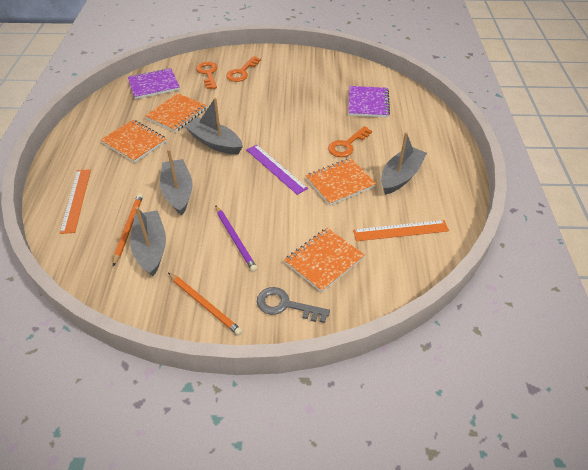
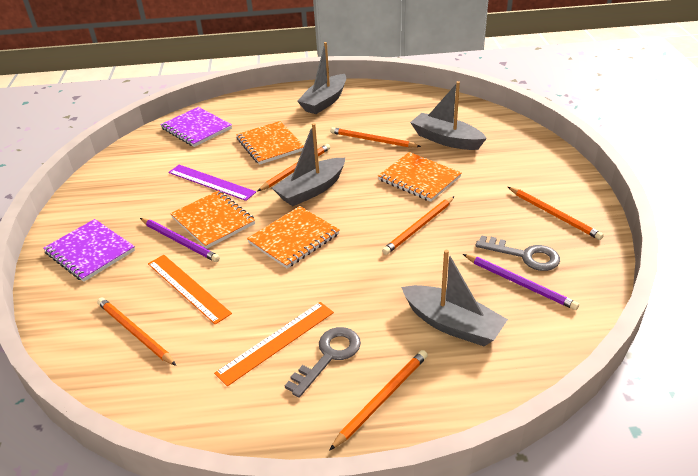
grey key: 1 -> 2
orange key: 3 -> 0
orange pencil: 2 -> 6
purple pencil: 1 -> 2

